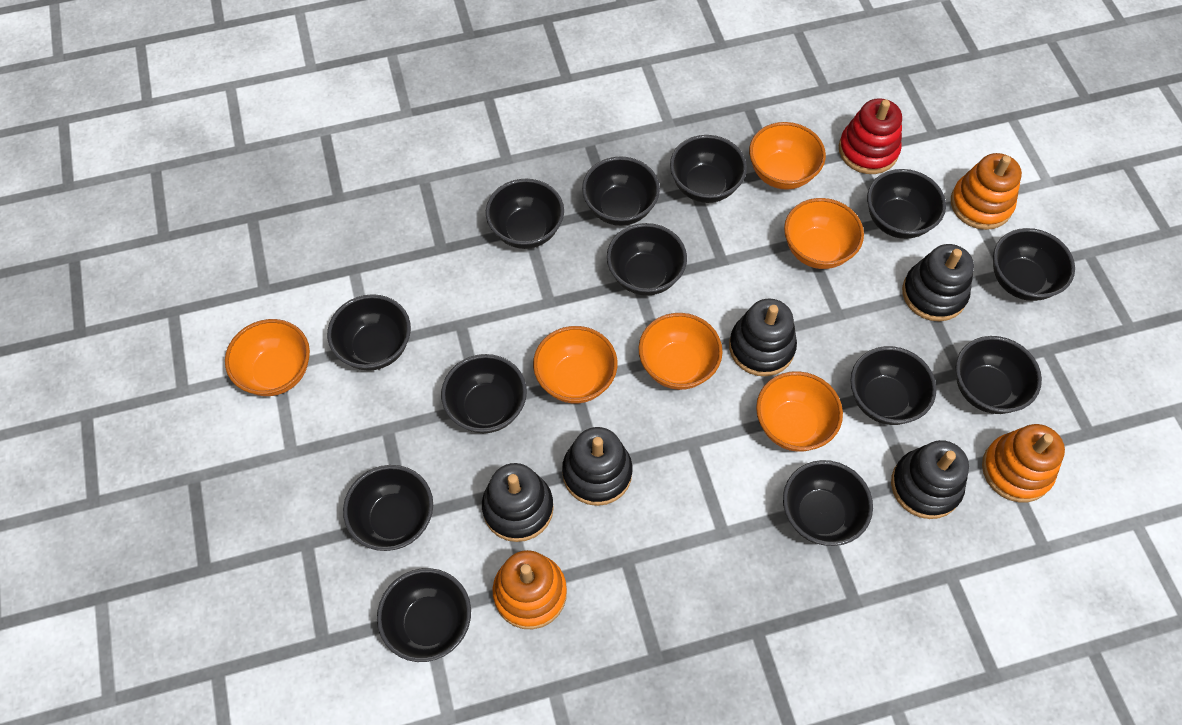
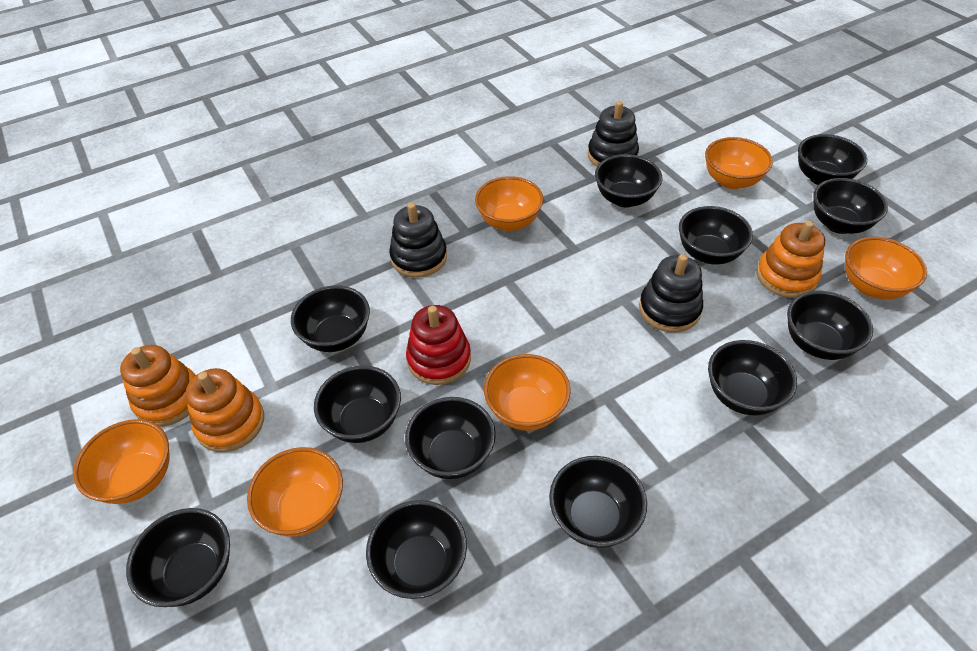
black bowl: 13 -> 12
black stacking toy: 5 -> 3

